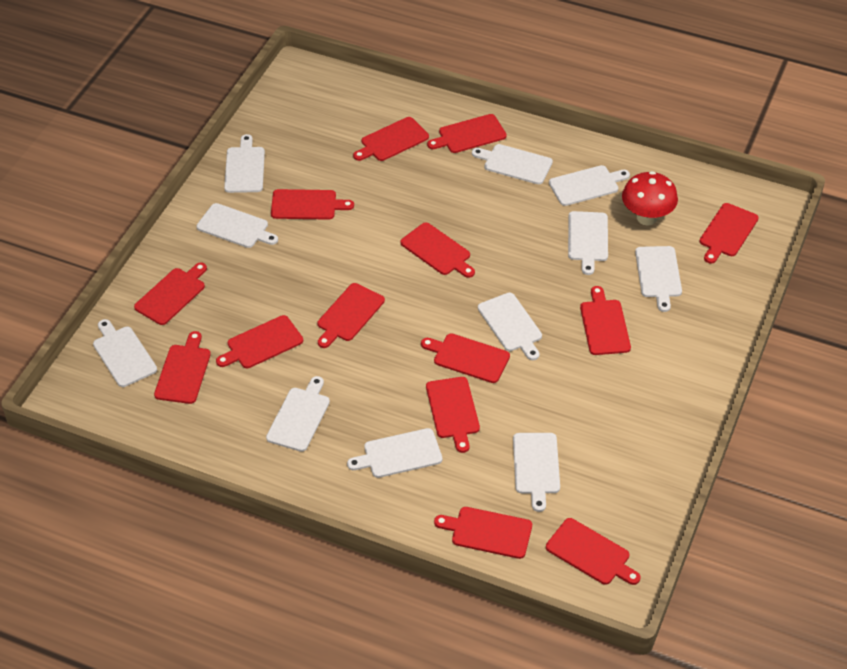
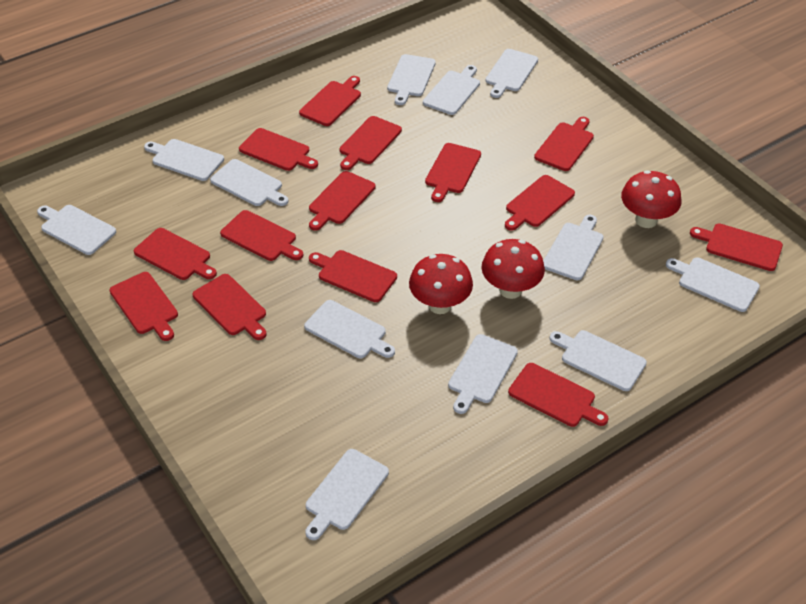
red mushroom: 1 -> 3
white cutting board: 11 -> 12

